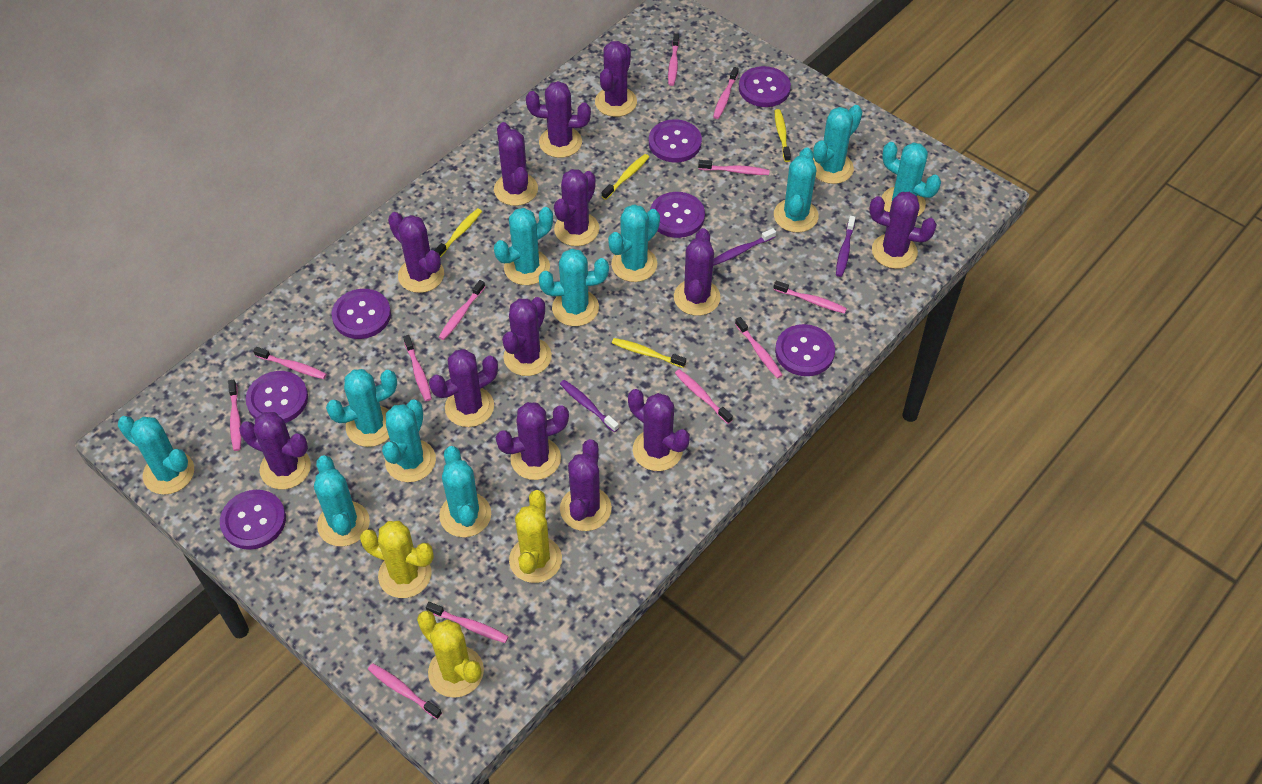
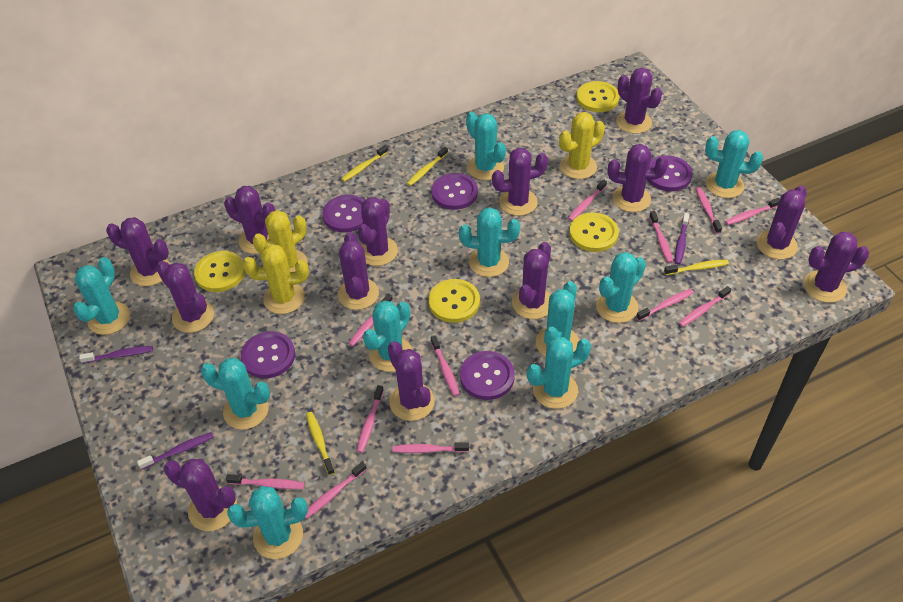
purple button: 7 -> 5
turquoise cactus: 11 -> 10
yellow button: 0 -> 4

